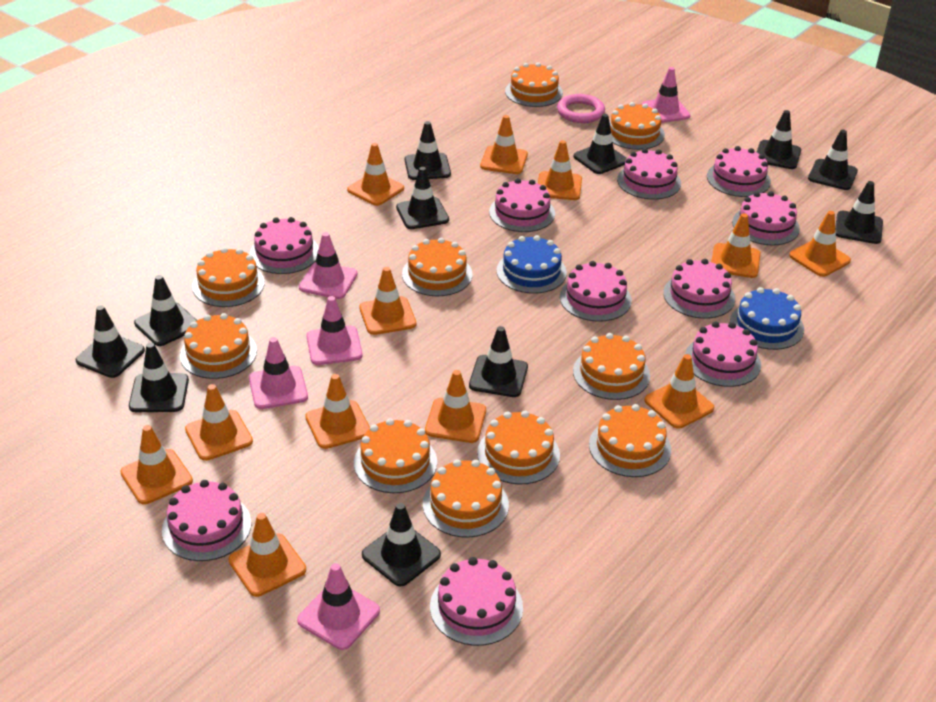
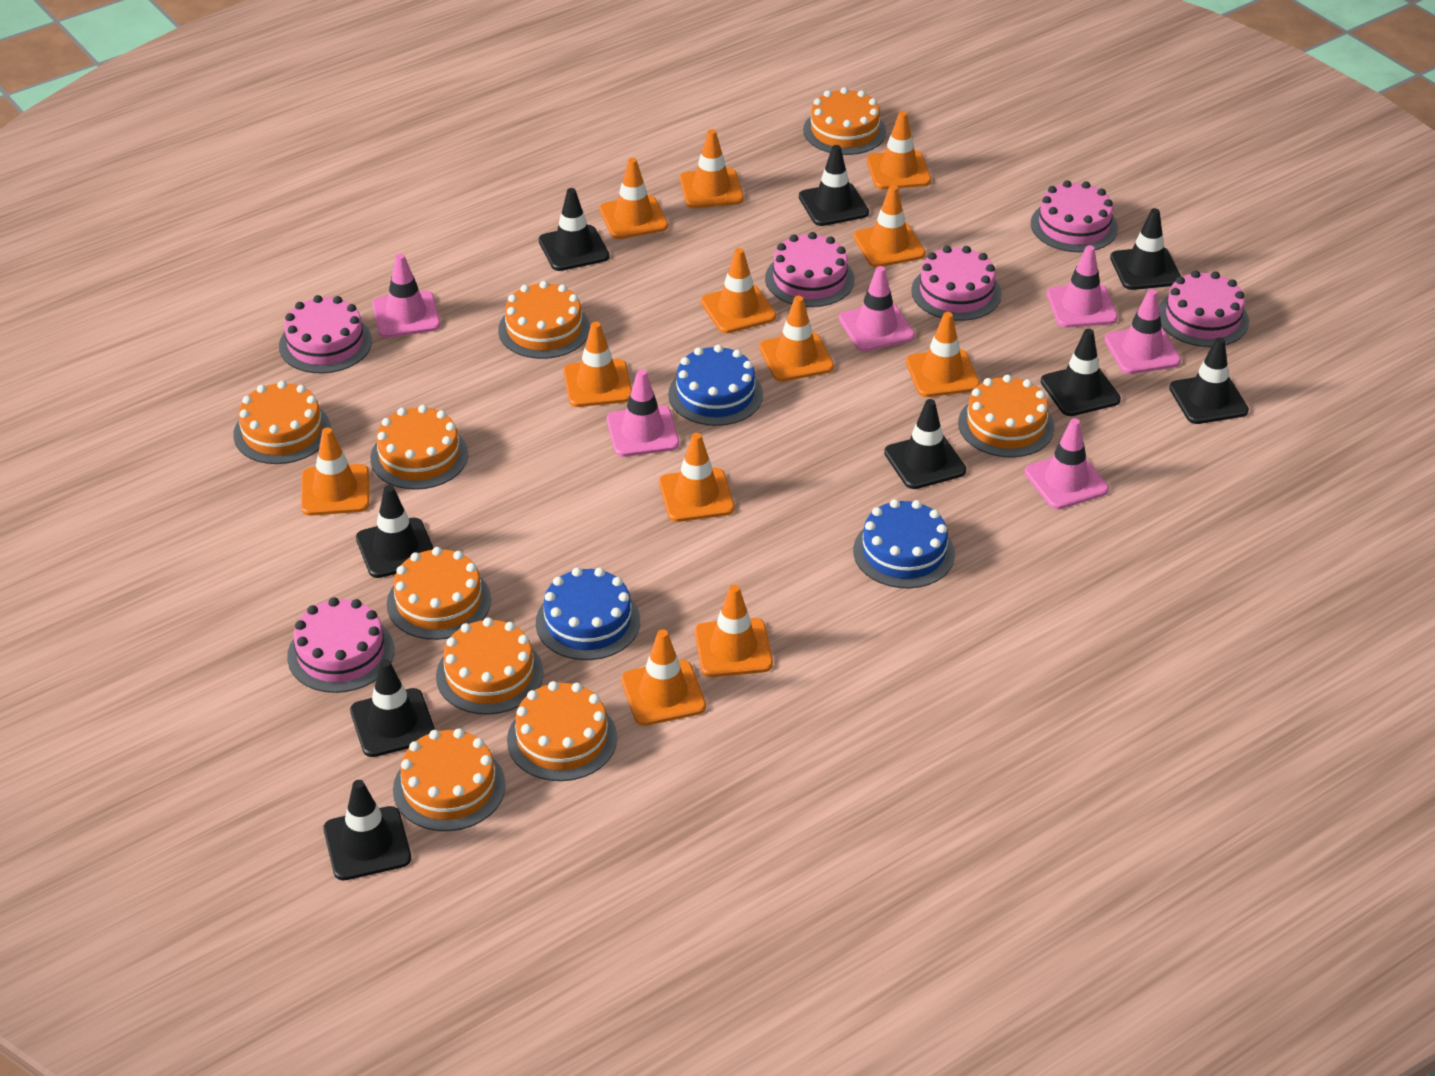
black traffic cone: 11 -> 9
blue cake: 2 -> 3
orange cake: 10 -> 9
pink cake: 10 -> 6
pink ring: 1 -> 0
pink traffic cone: 5 -> 6

